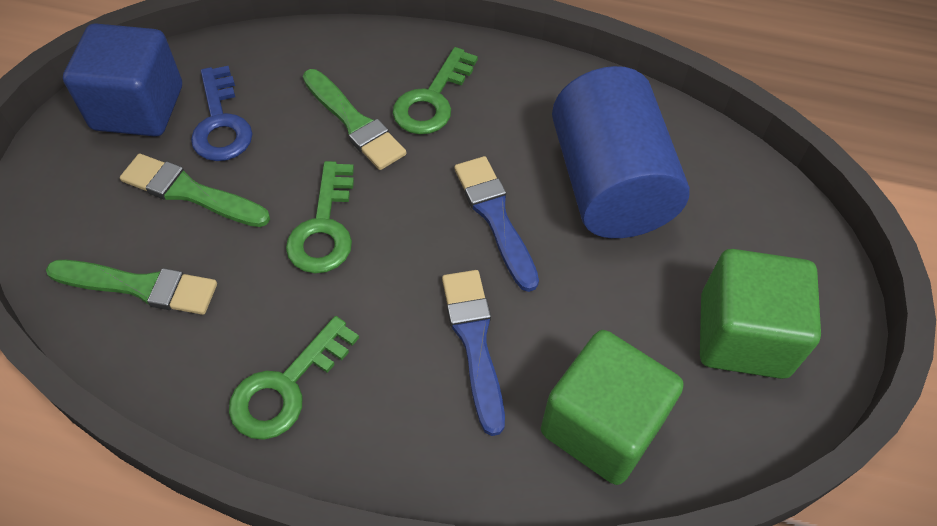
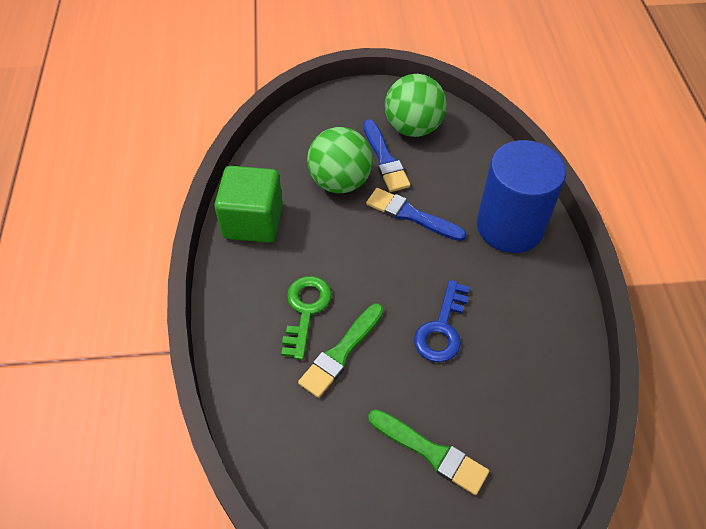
blue cube: 1 -> 0
green ball: 0 -> 2
green brush: 3 -> 2
green cube: 2 -> 1
green key: 3 -> 1

